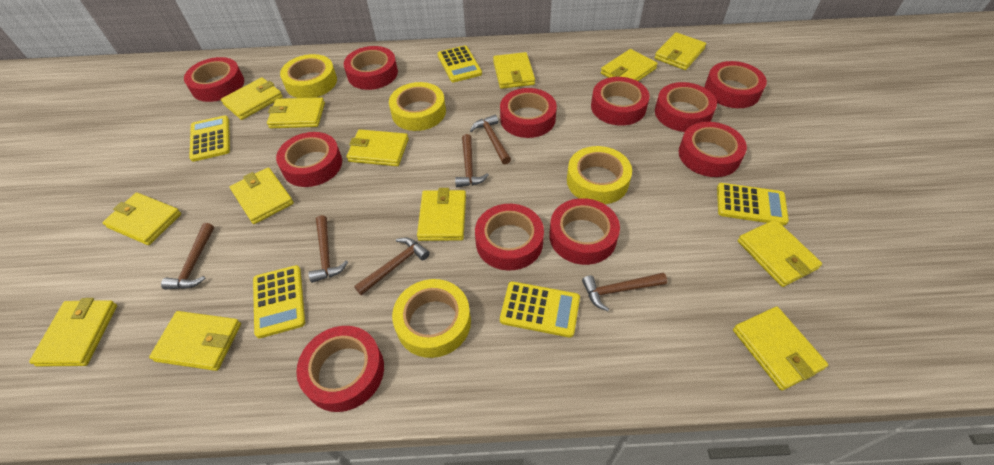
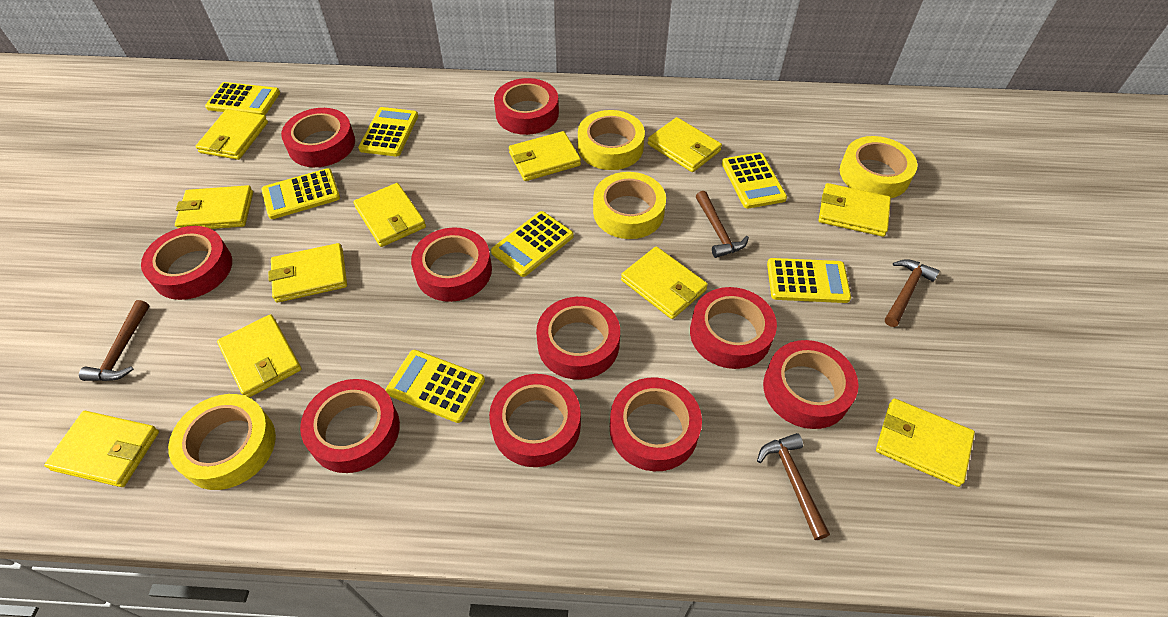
brown hammer: 6 -> 4
red tape: 11 -> 10
yellow calculator: 5 -> 7
yellow wallet: 13 -> 11

